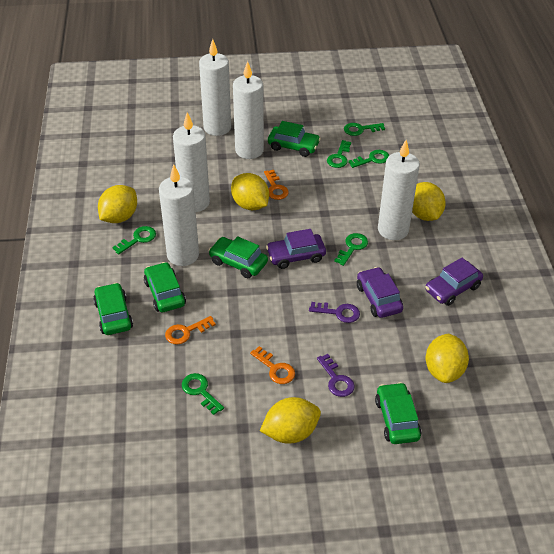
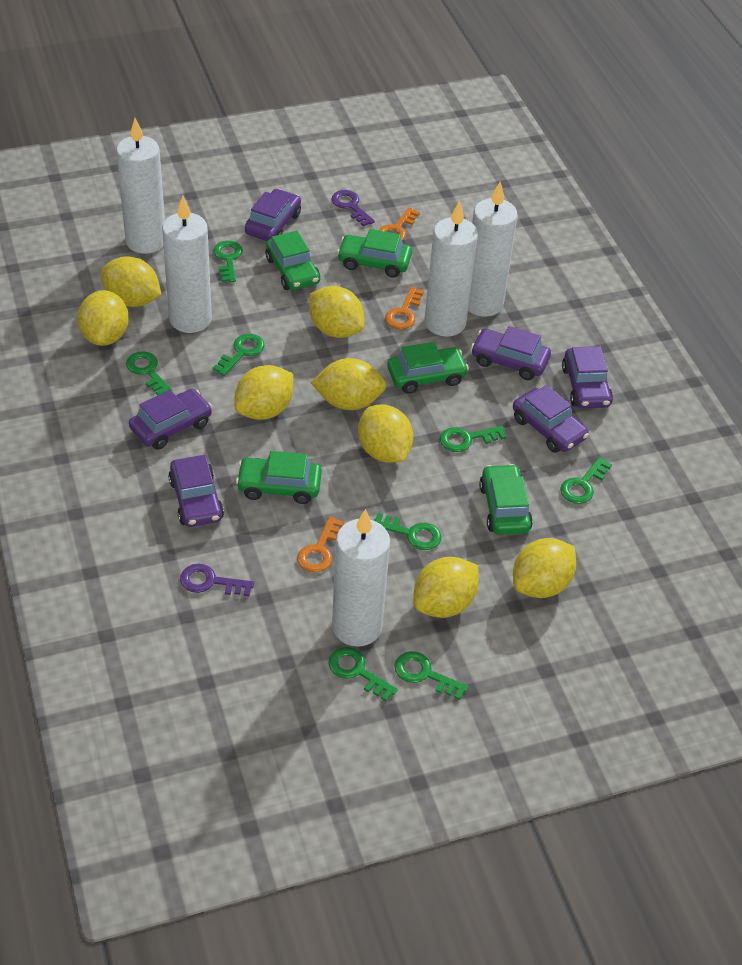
green key: 6 -> 8
purple car: 3 -> 6
yellow lemon: 5 -> 8

